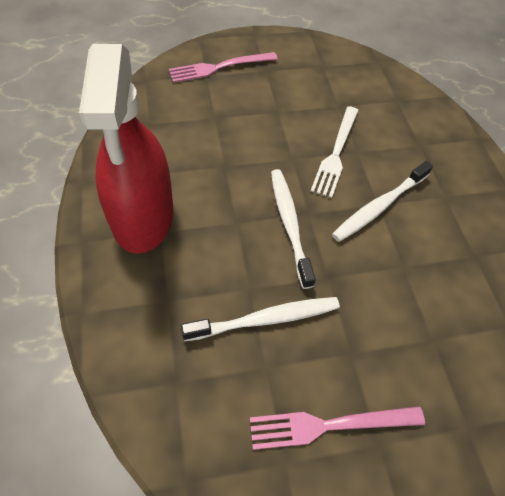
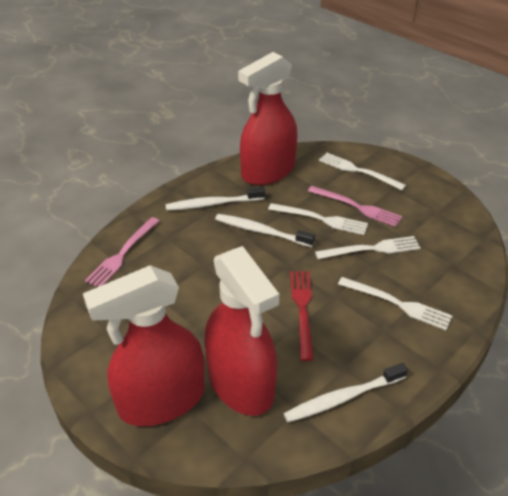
red fork: 0 -> 1
red spray bottle: 1 -> 3
white fork: 1 -> 4

